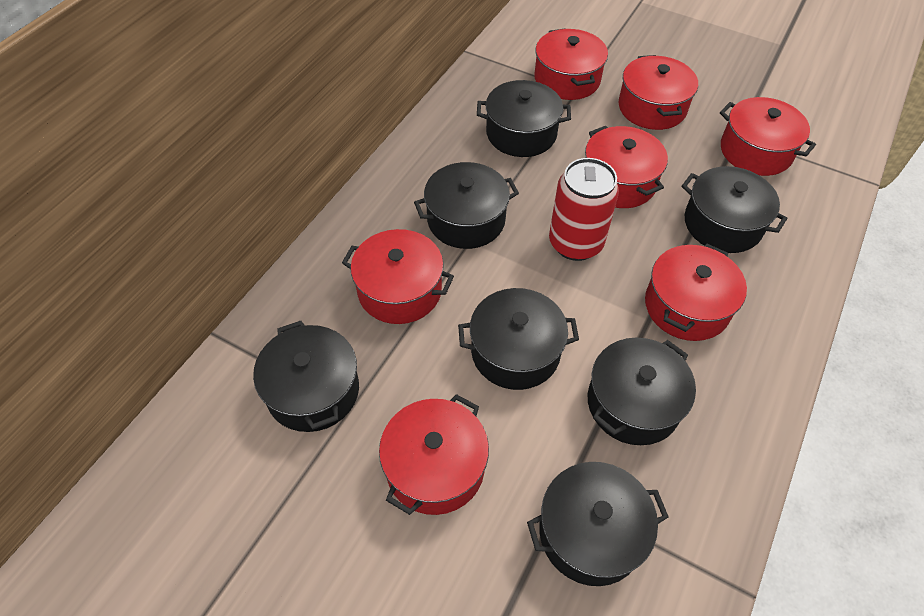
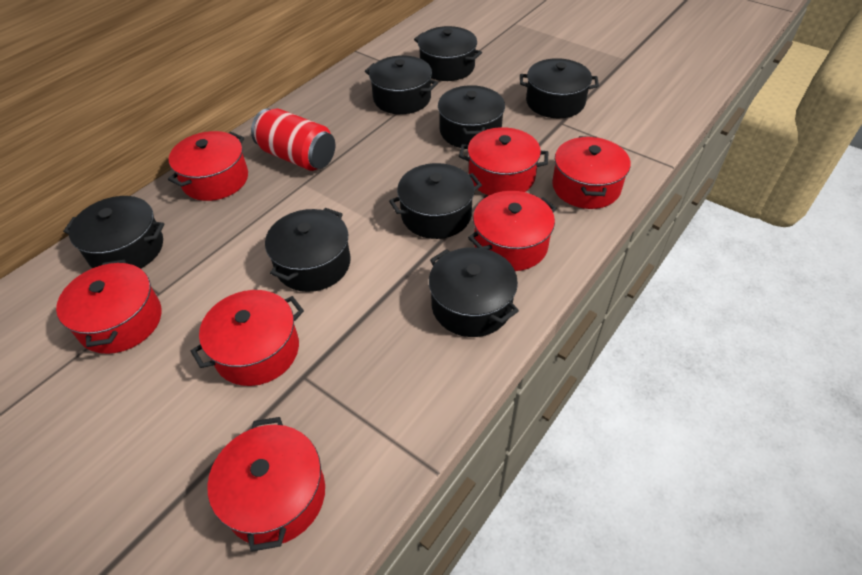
black pot: 7 -> 8

